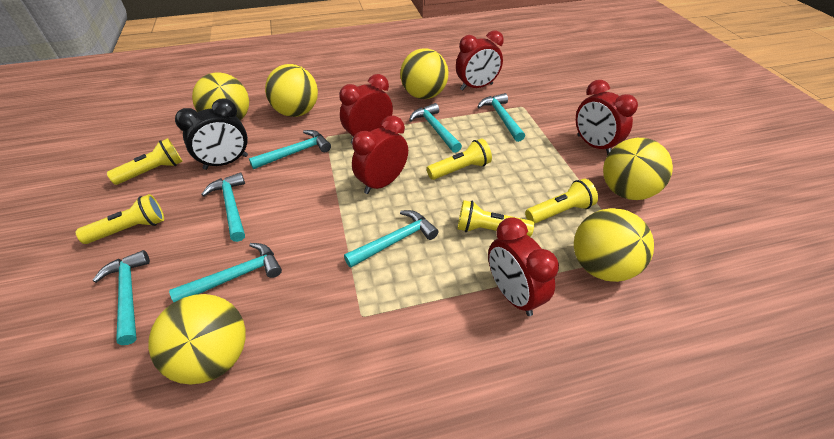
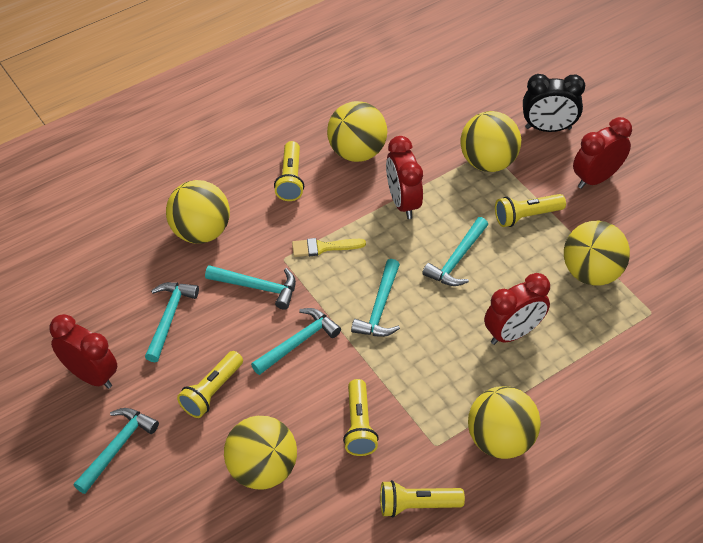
red clock: 5 -> 4
turquoise hammer: 7 -> 6
yellow brush: 0 -> 1

